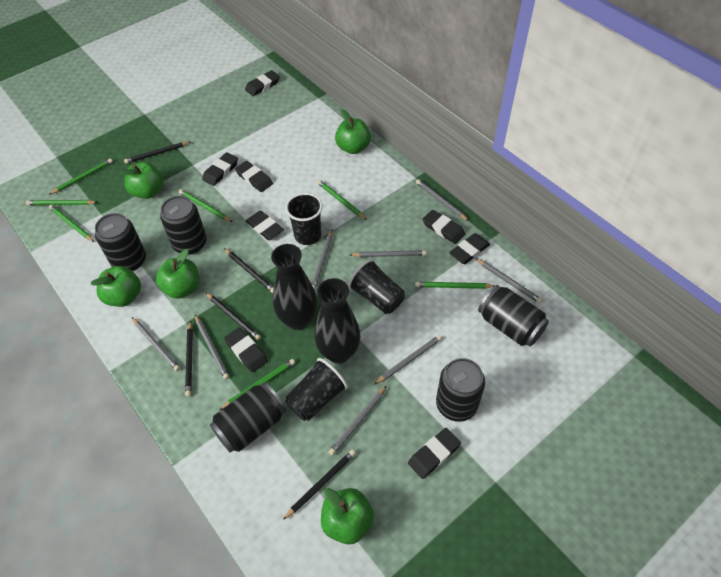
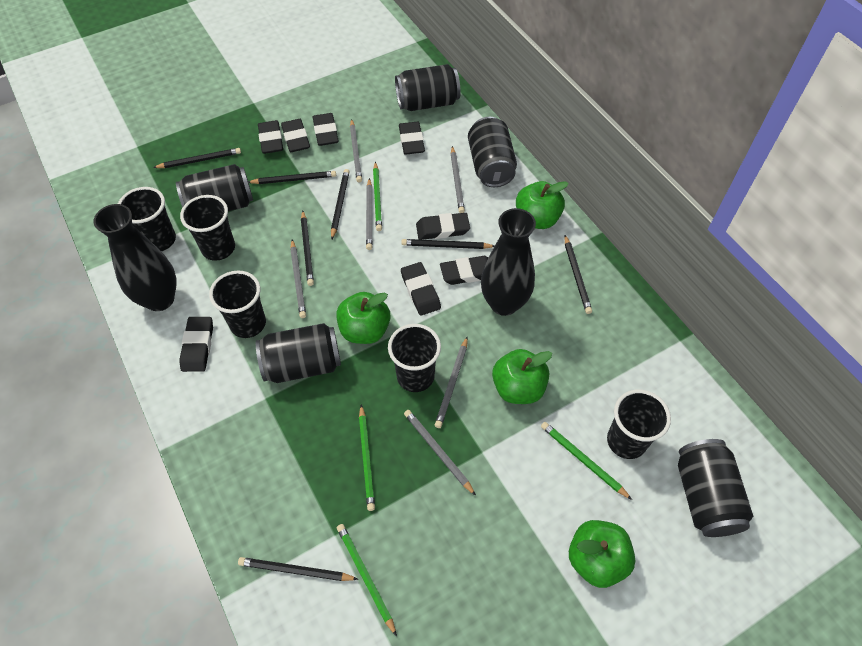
black cup: 3 -> 5
black pencil: 5 -> 7
green apple: 5 -> 4
green pencil: 7 -> 4
grey pencil: 8 -> 6

